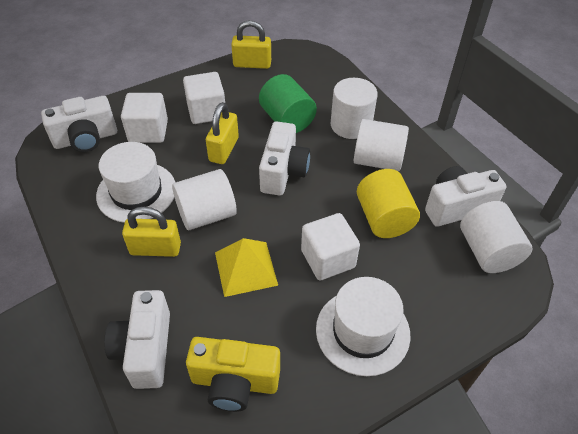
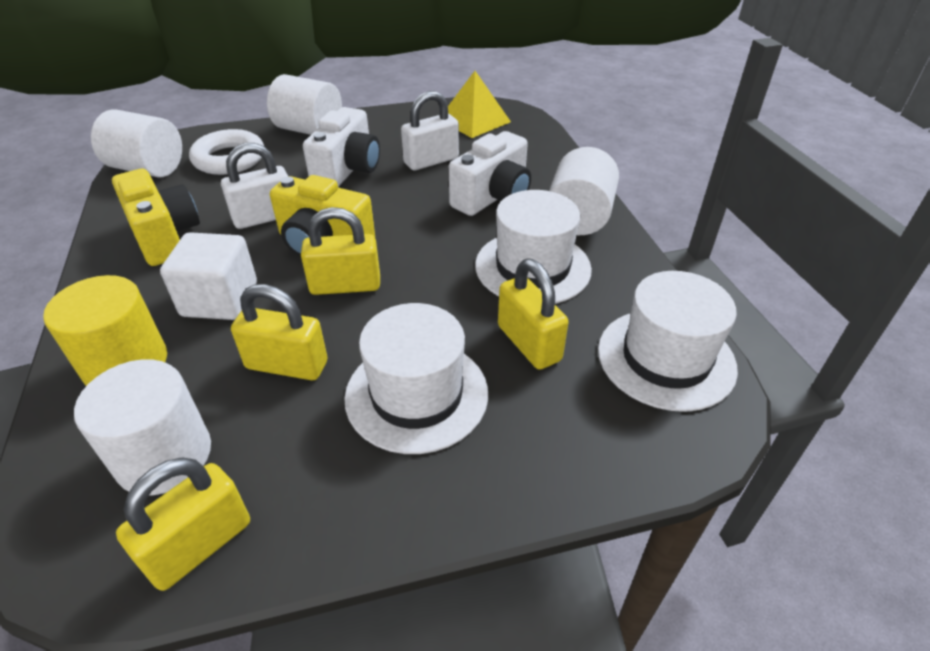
green cylinder: 1 -> 0
white camera: 4 -> 2
white cube: 3 -> 1
white hat: 2 -> 3
white padlock: 0 -> 2
white ring: 0 -> 1
yellow camera: 1 -> 2
yellow padlock: 3 -> 4

